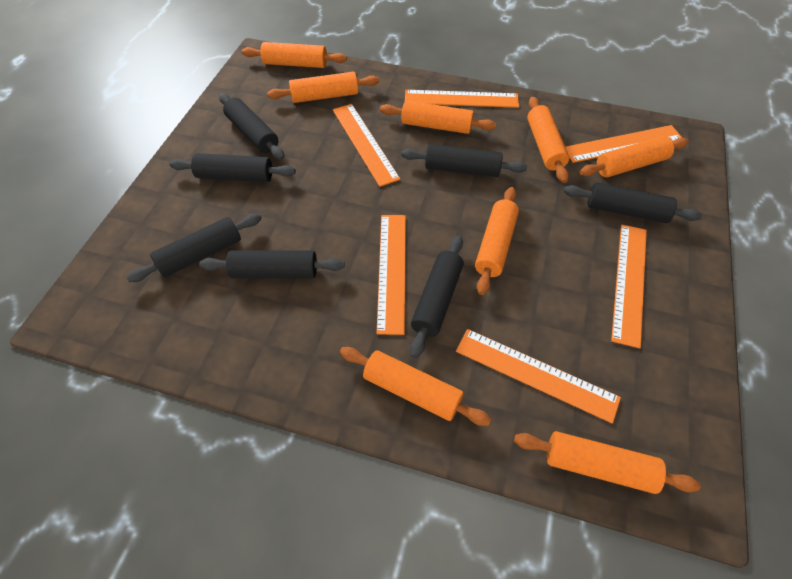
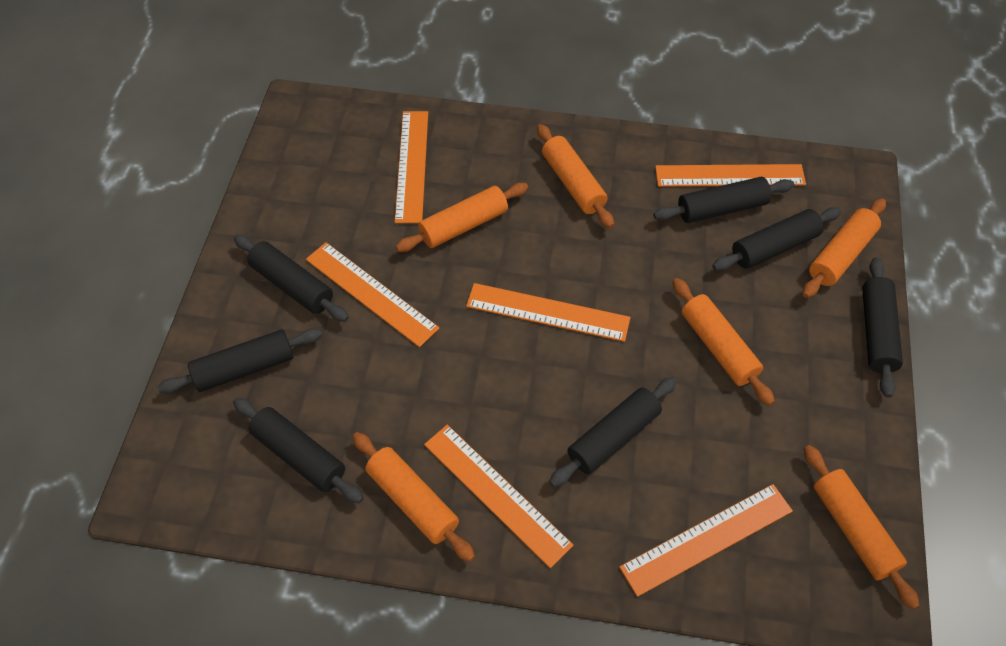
orange rolling pin: 8 -> 6

